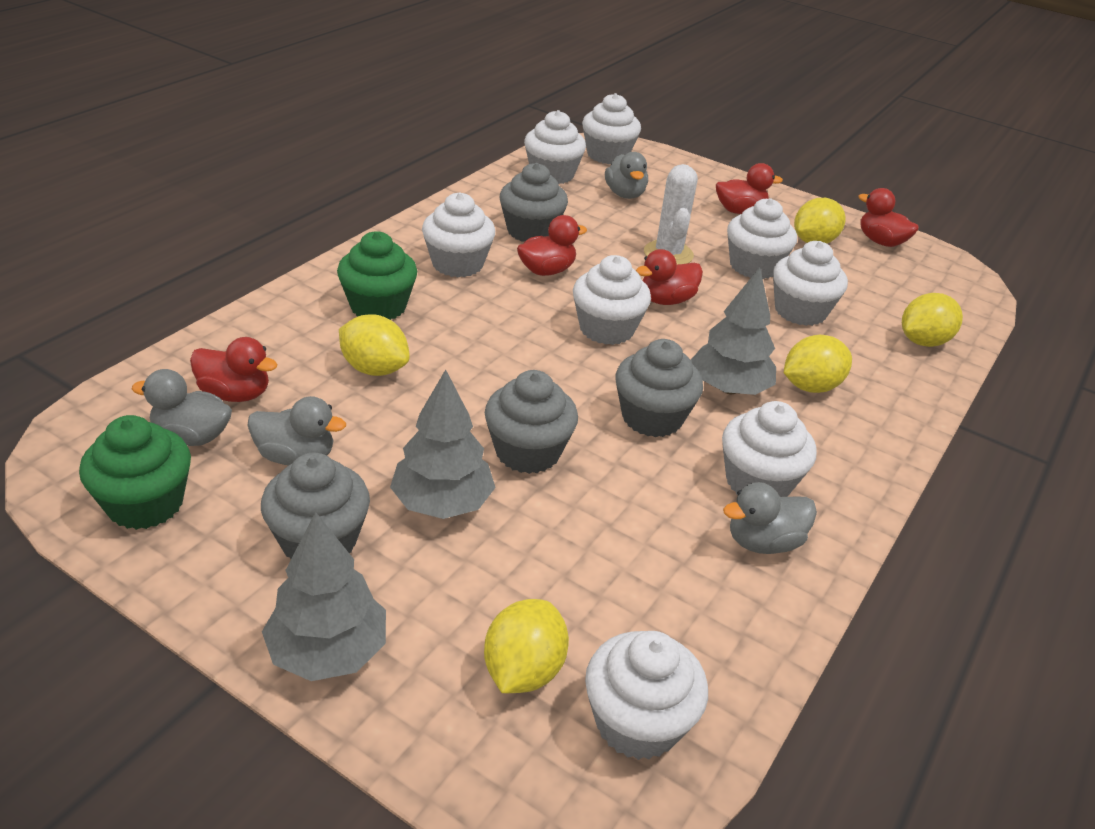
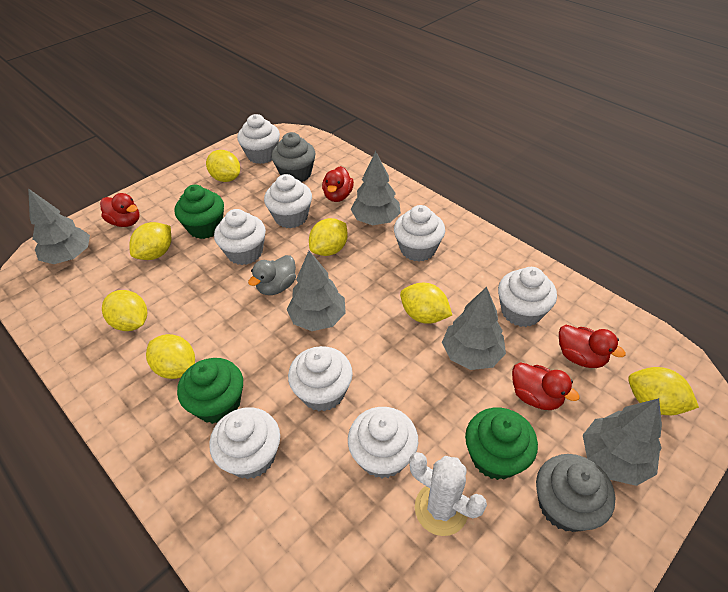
green cupcake: 2 -> 3
grey cupcake: 4 -> 2
grey duck: 4 -> 1
grey tree: 3 -> 5
red duck: 5 -> 4
yellow lemon: 5 -> 7

